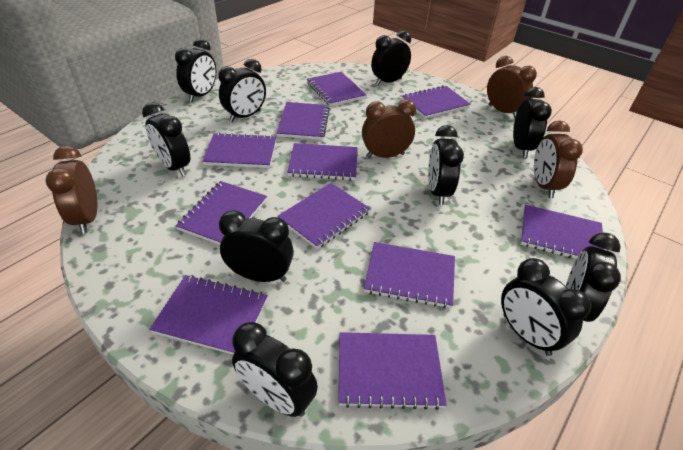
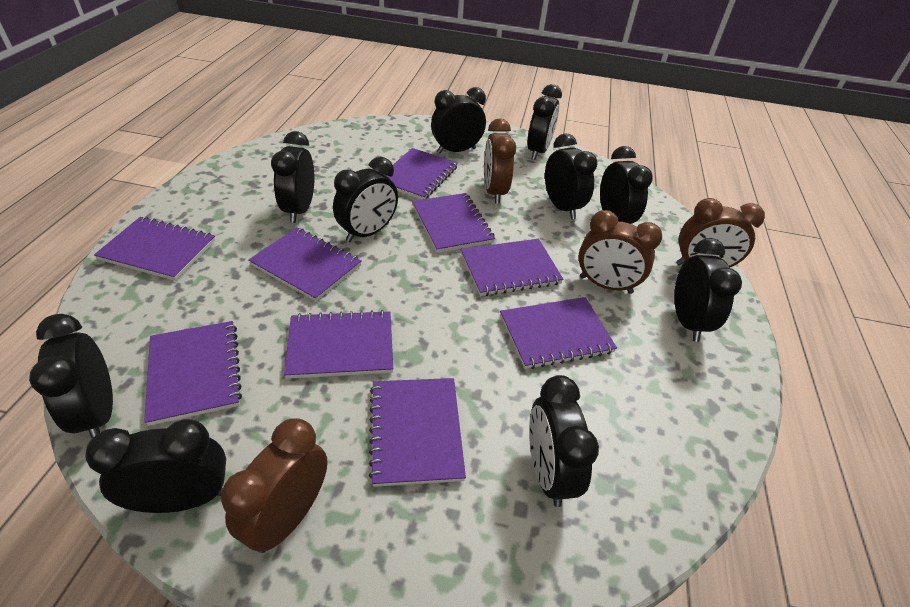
purple notebook: 11 -> 9

